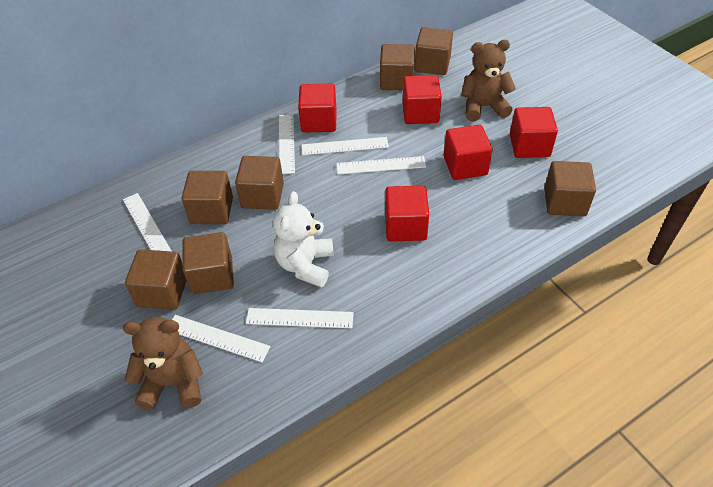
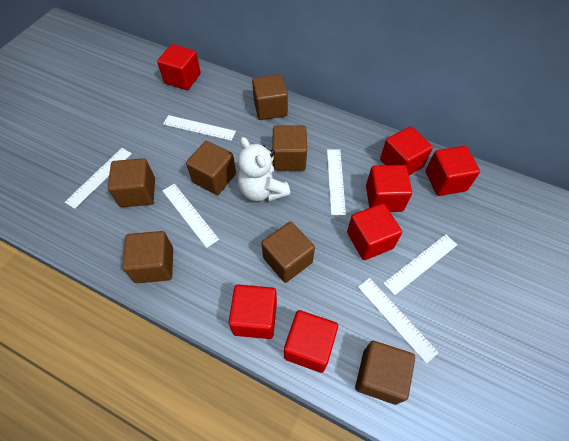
brown teddy bear: 2 -> 0
red cube: 5 -> 7

